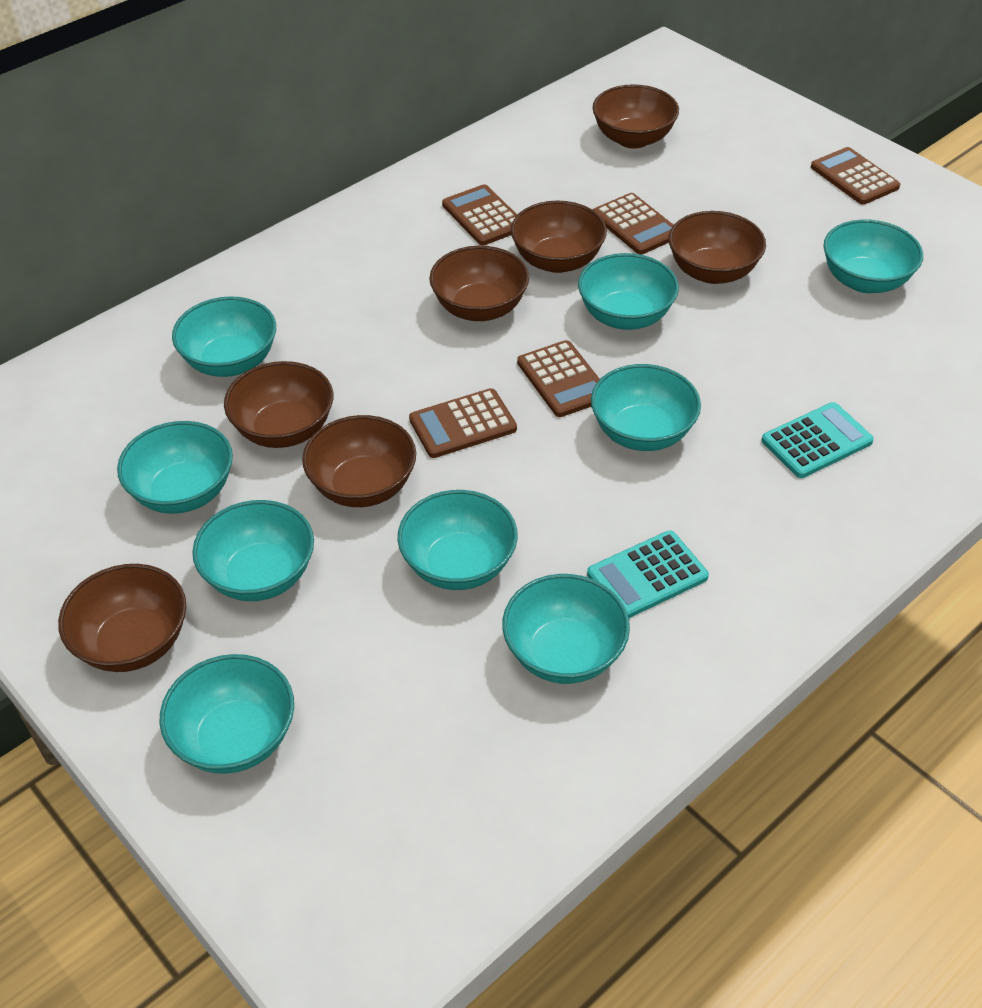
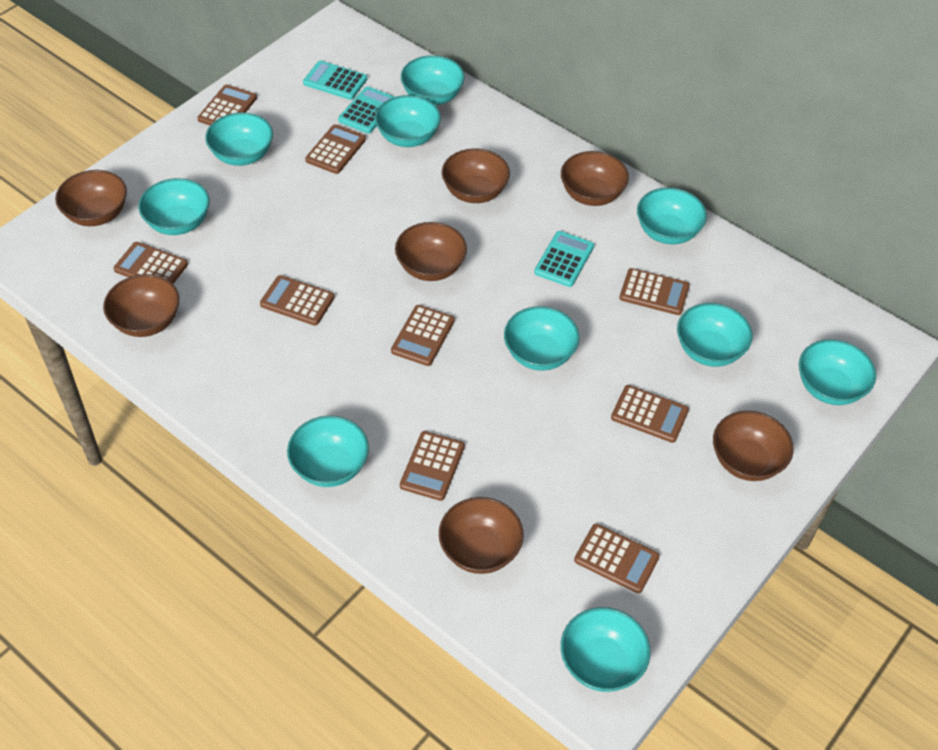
brown calculator: 5 -> 9
turquoise bowl: 9 -> 10
turquoise calculator: 2 -> 3

